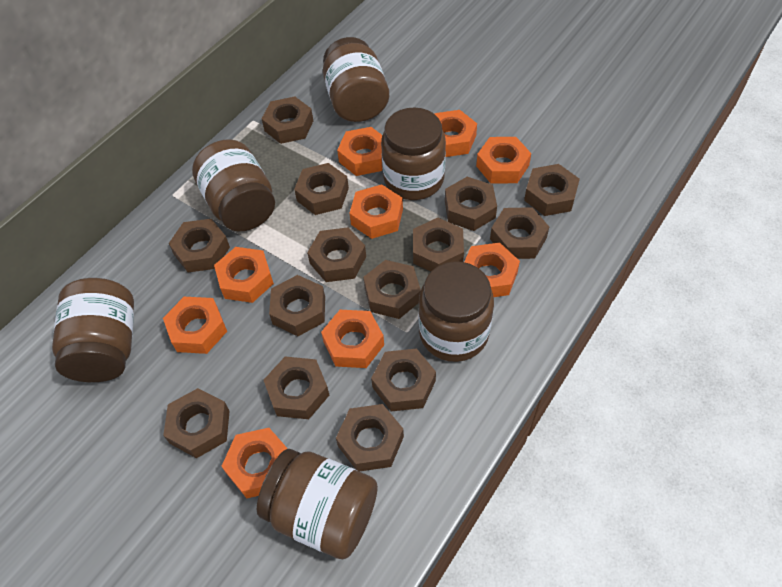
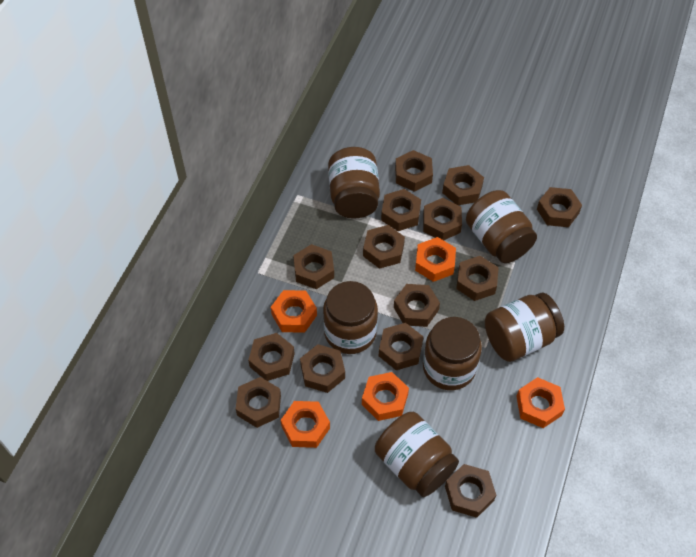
orange nut: 9 -> 5

